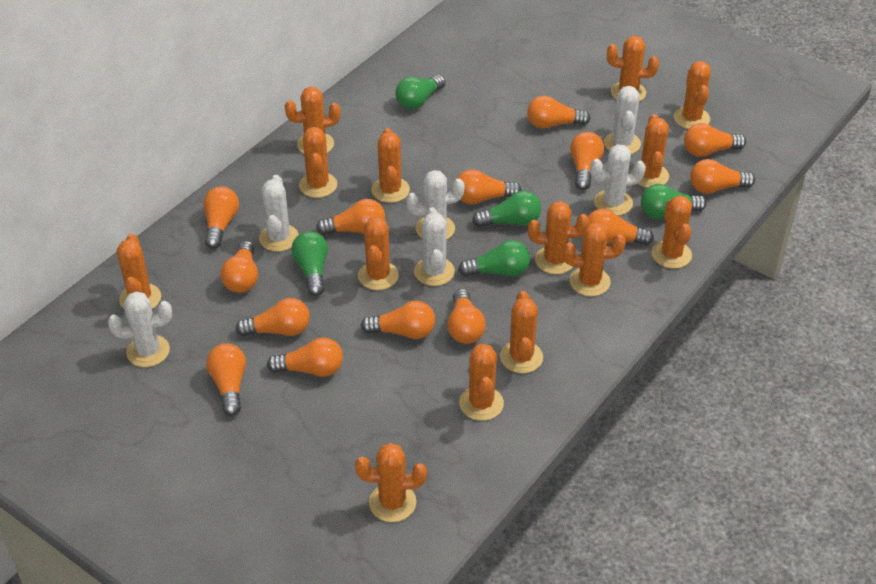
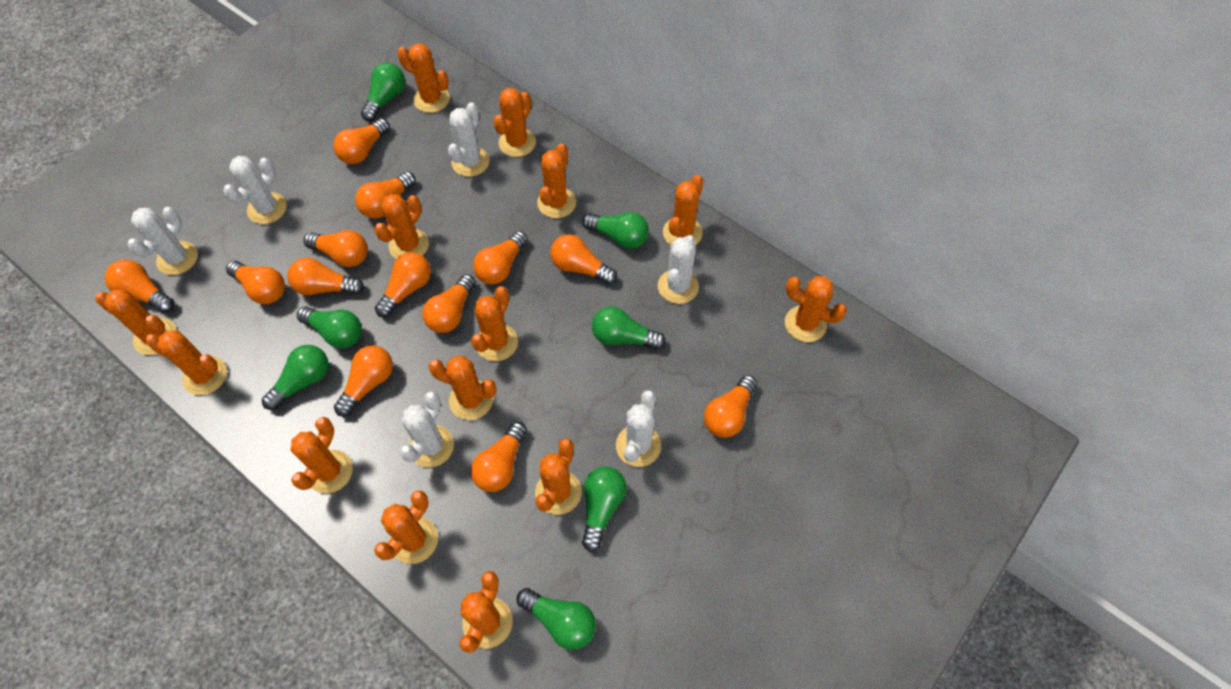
green light bulb: 5 -> 7
orange light bulb: 14 -> 13

